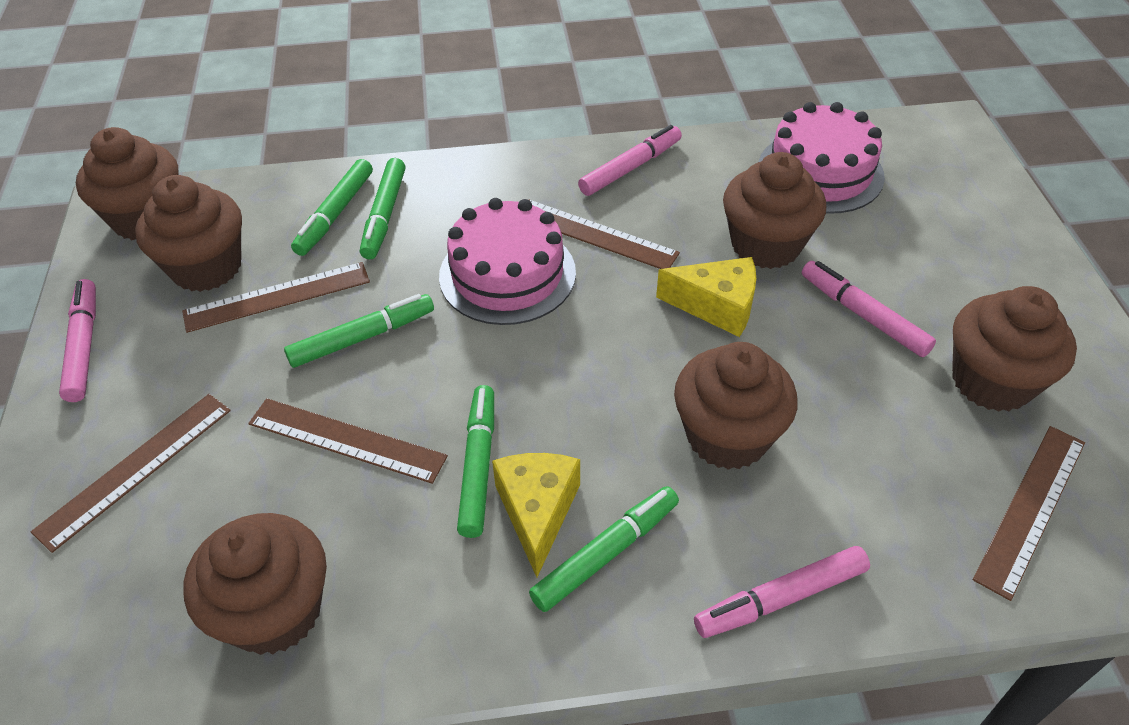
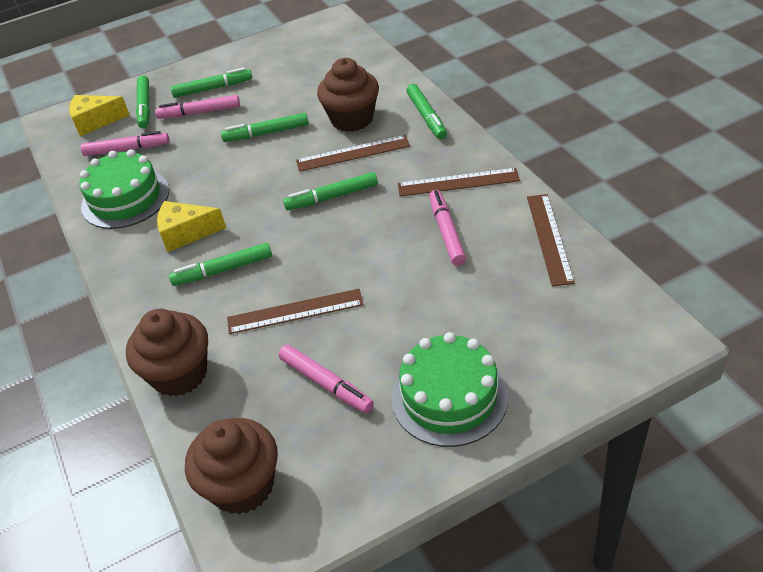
brown cupcake: 6 -> 3
brown ruler: 5 -> 4
green cake: 0 -> 2
green marker: 5 -> 6
pink cake: 2 -> 0

